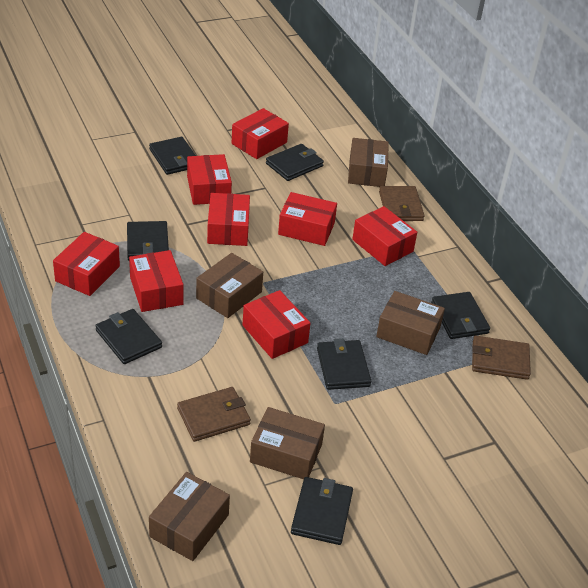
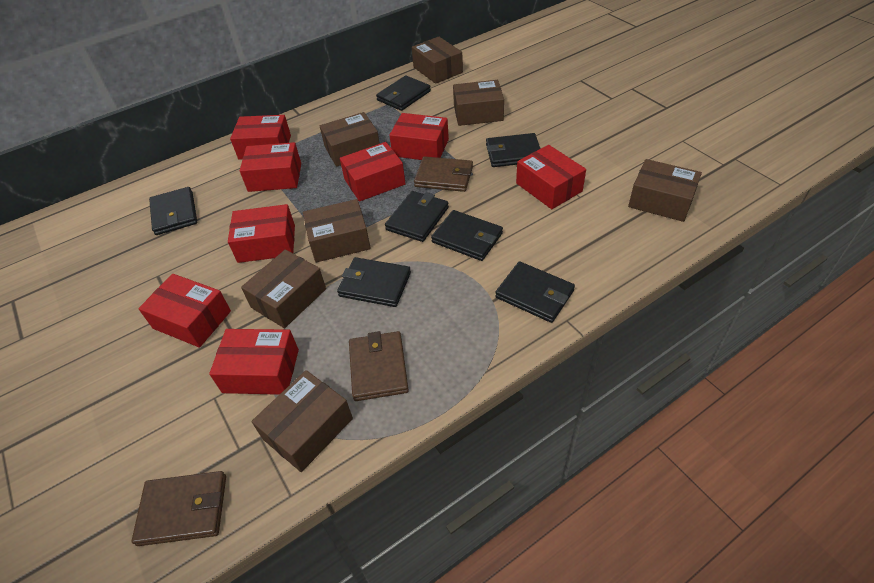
brown box: 5 -> 7

